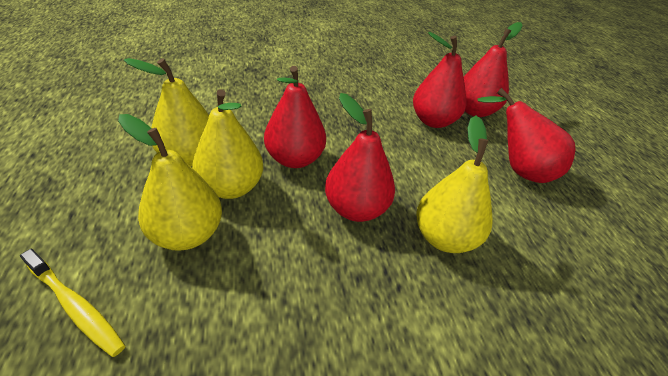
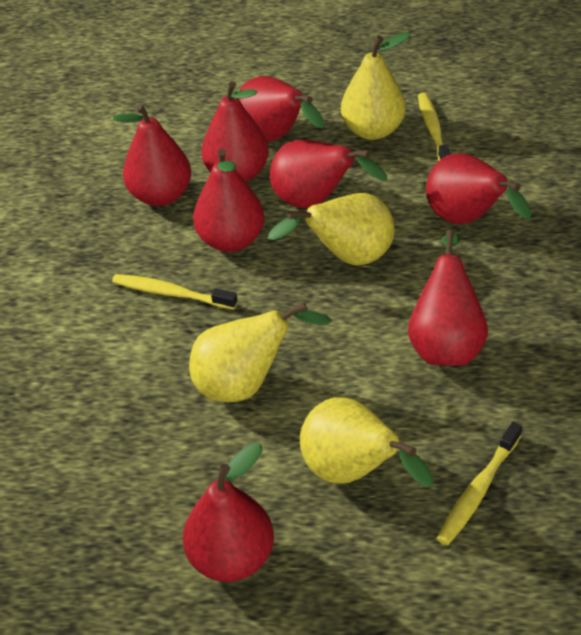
red pear: 5 -> 8
yellow toothbrush: 1 -> 3

